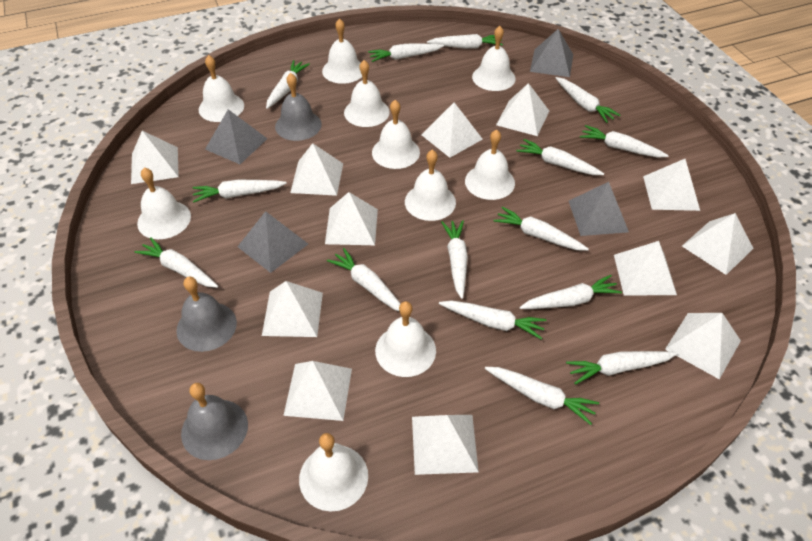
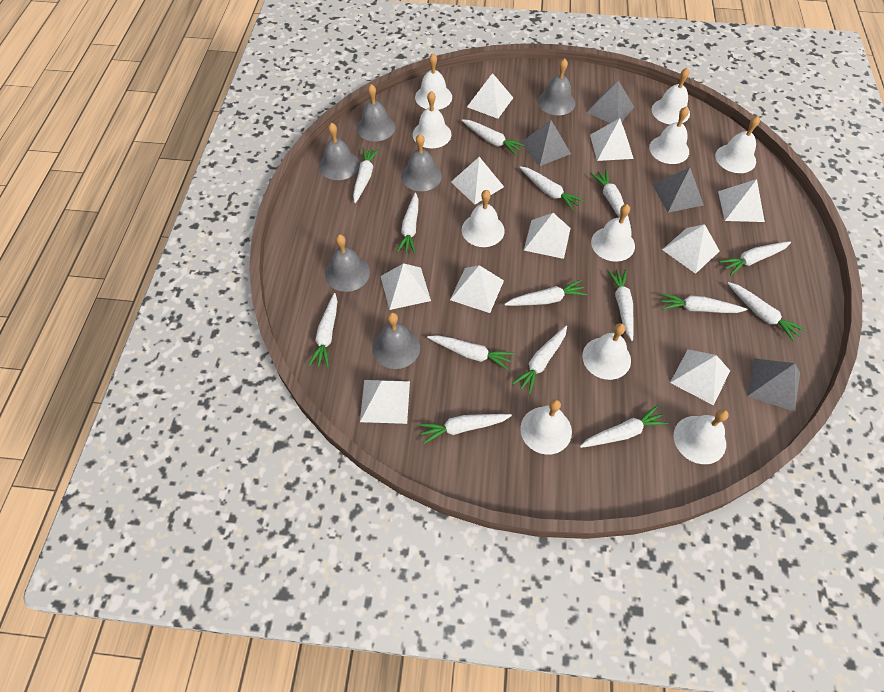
grey bell: 3 -> 6
white pyramid: 12 -> 10

